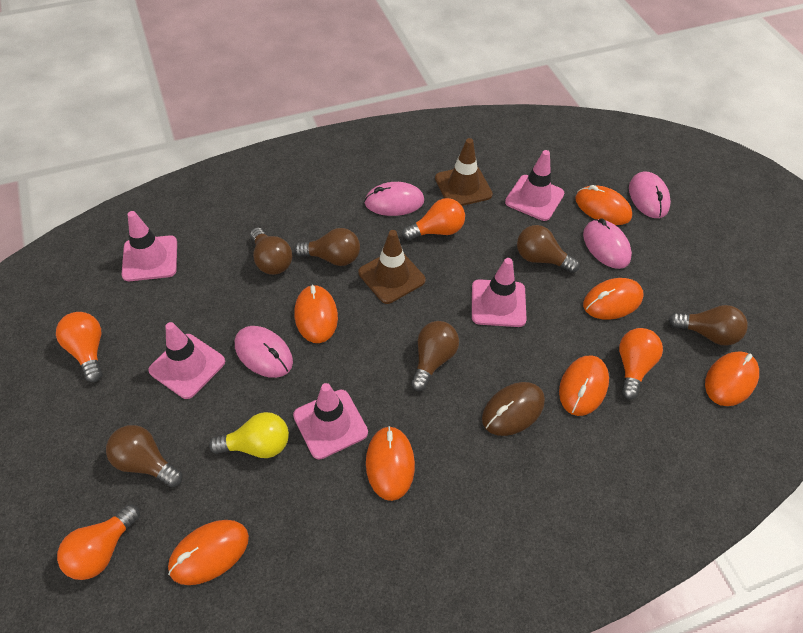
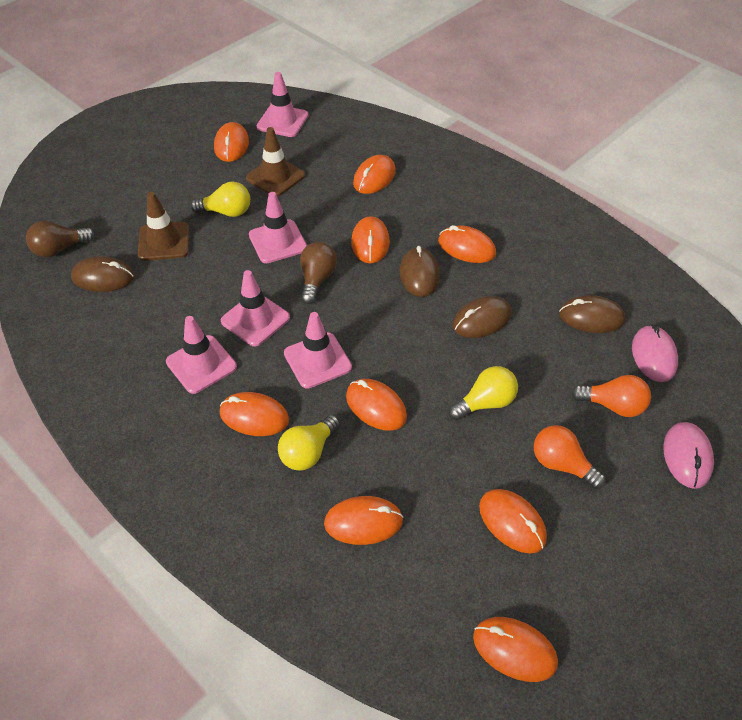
brown light bulb: 6 -> 2
brown mouse: 1 -> 4
orange light bulb: 4 -> 2
orange mouse: 7 -> 9
pink mouse: 4 -> 2
yellow light bulb: 1 -> 3

